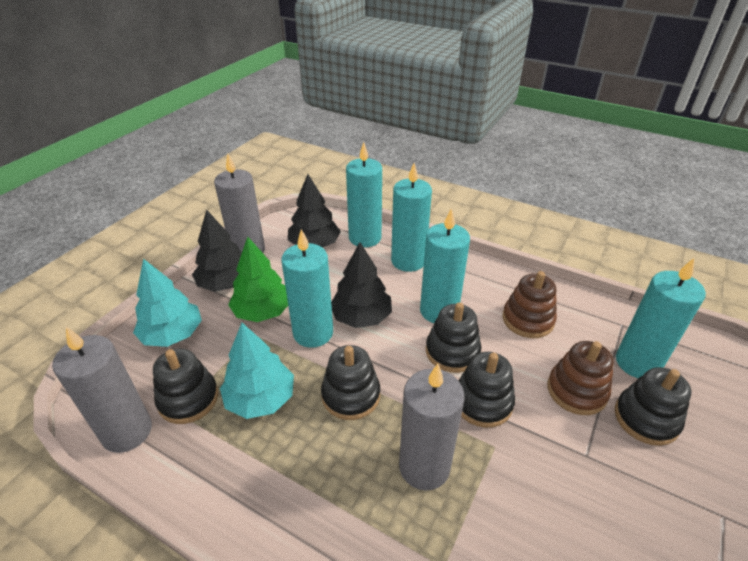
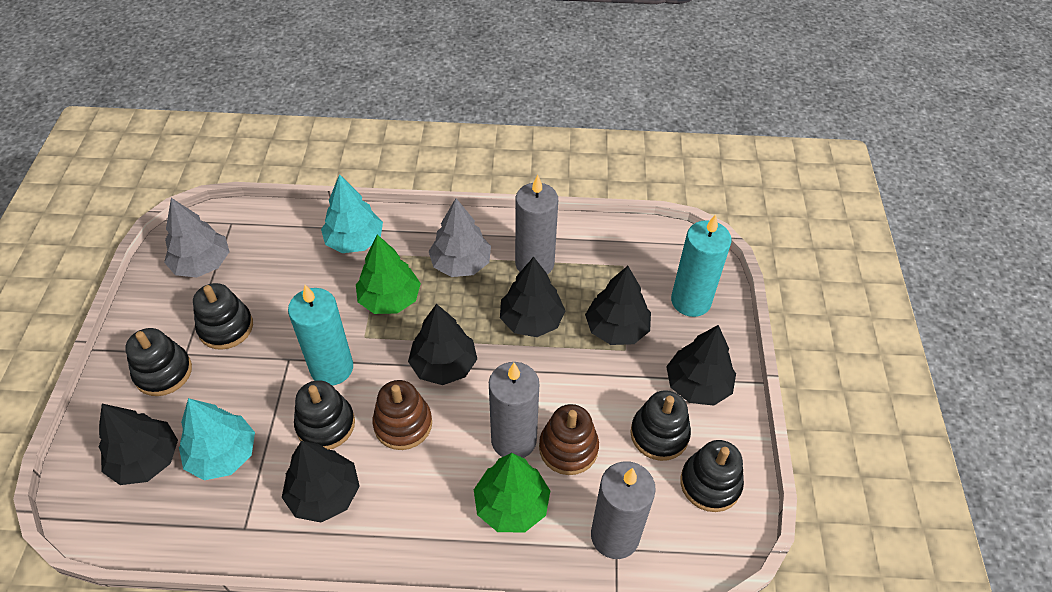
black tree: 3 -> 6
green tree: 1 -> 2
grey tree: 0 -> 2
turquoise candle: 5 -> 2

